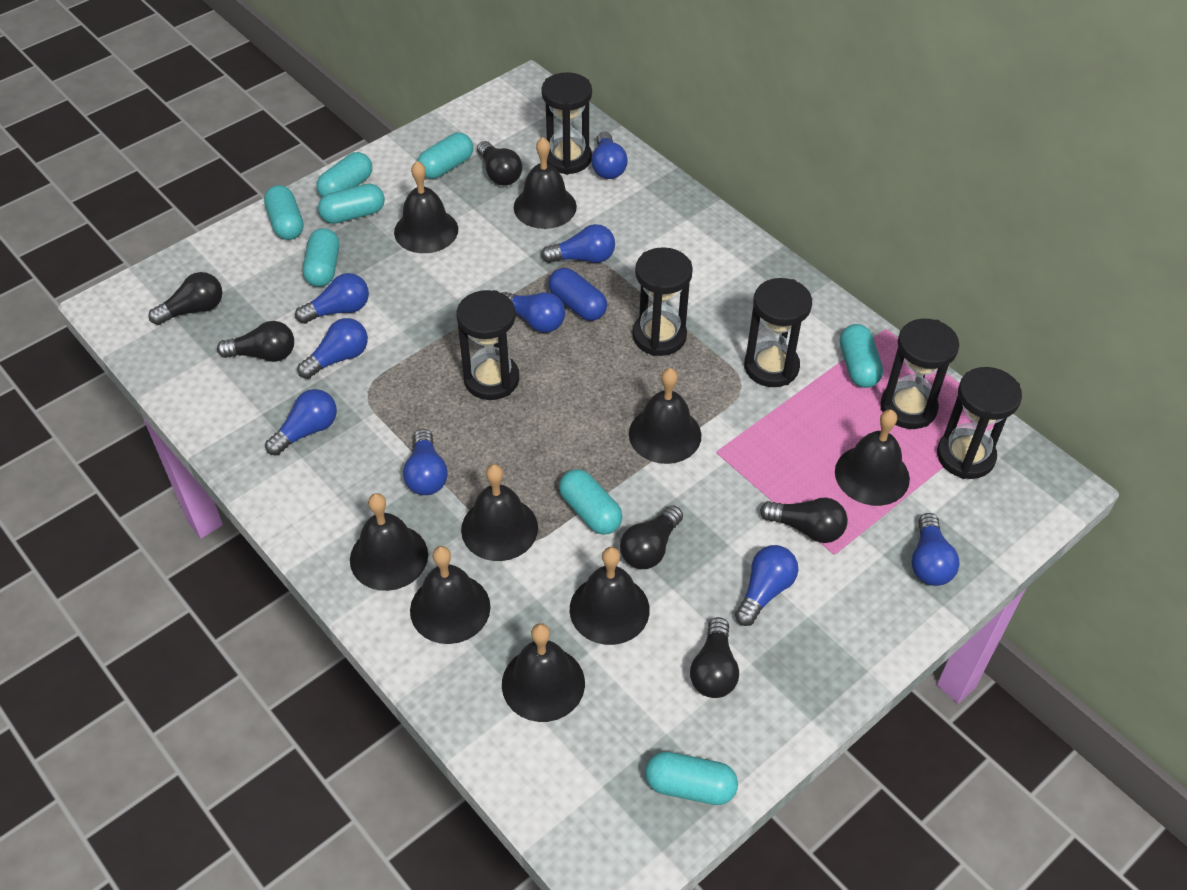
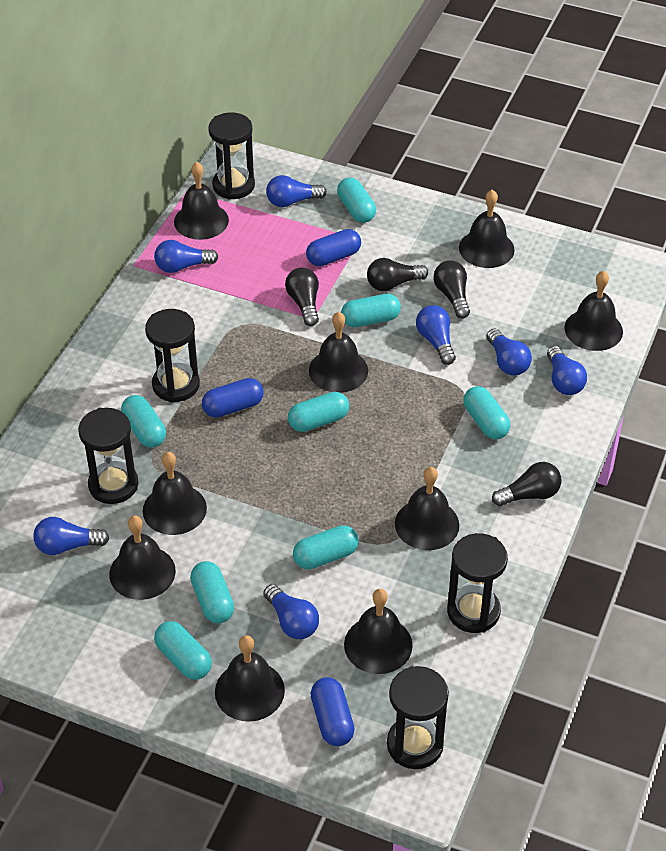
black hourglass: 6 -> 5
black light bulb: 6 -> 4
blue capsule: 1 -> 3
blue light bulb: 9 -> 7

